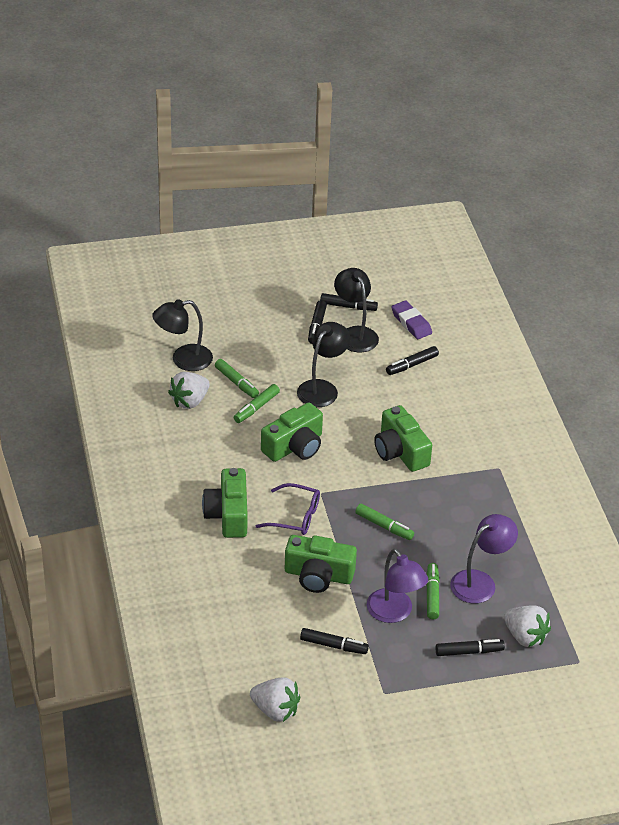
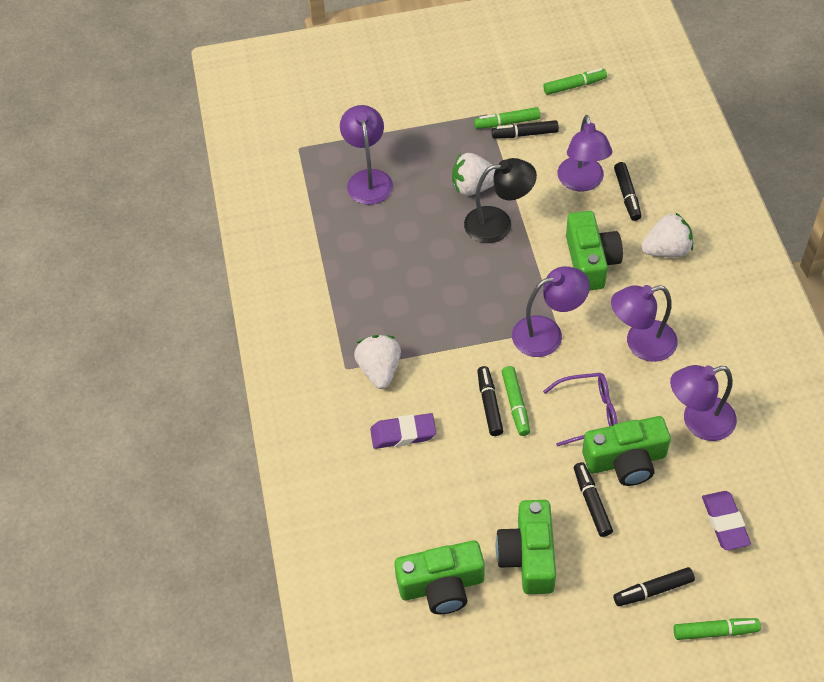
black lamp: 3 -> 1
purple eraser: 1 -> 2
purple lamp: 2 -> 5

